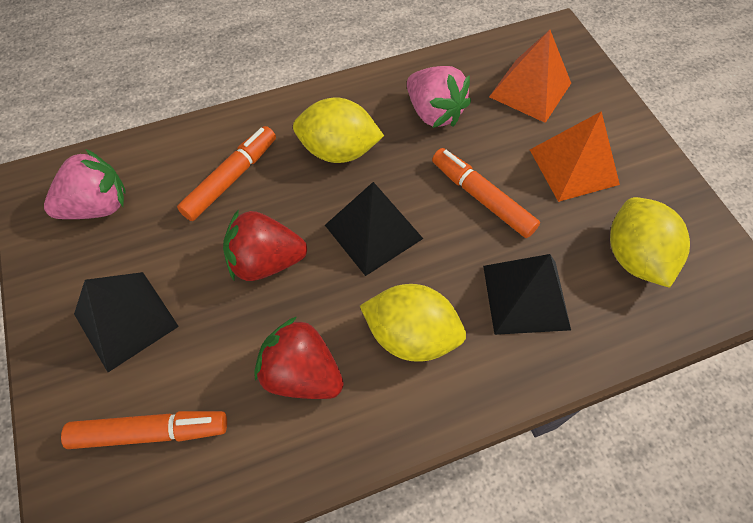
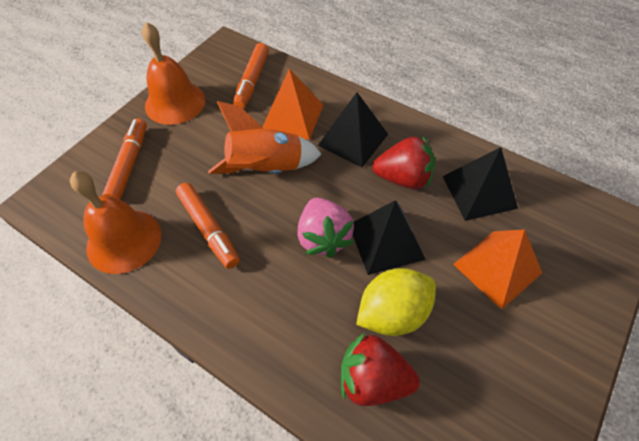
orange bell: 0 -> 2
orange rocket: 0 -> 1
pink strawberry: 2 -> 1
yellow lemon: 3 -> 1

